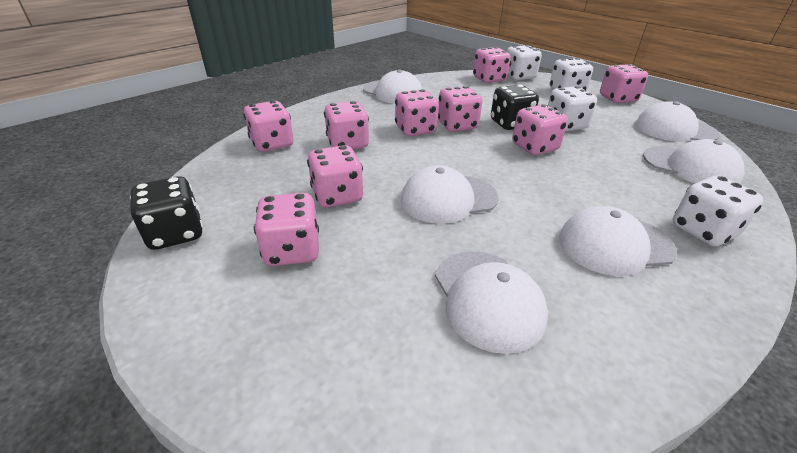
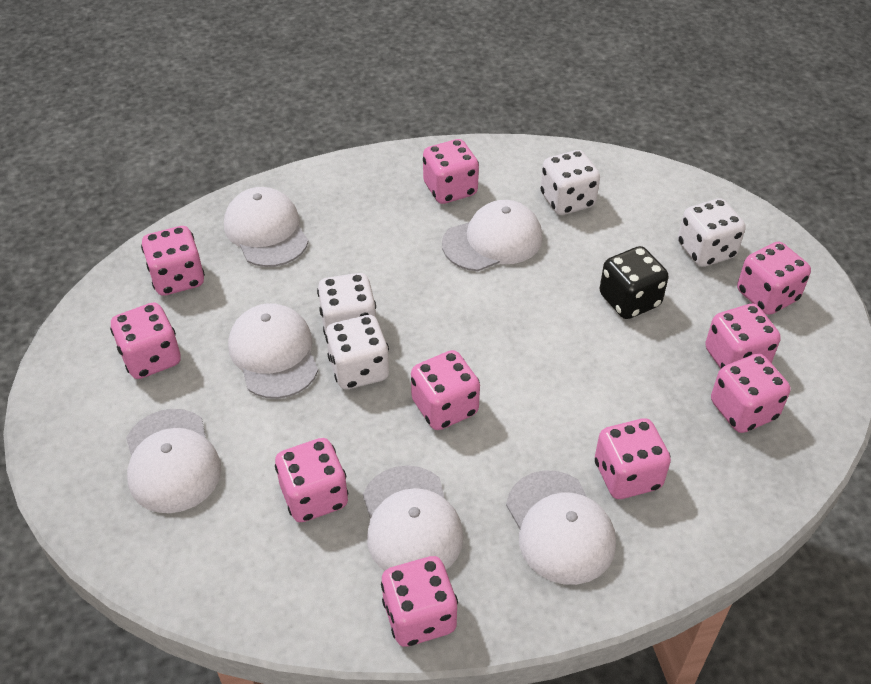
black dice: 2 -> 1
pink dice: 9 -> 10

